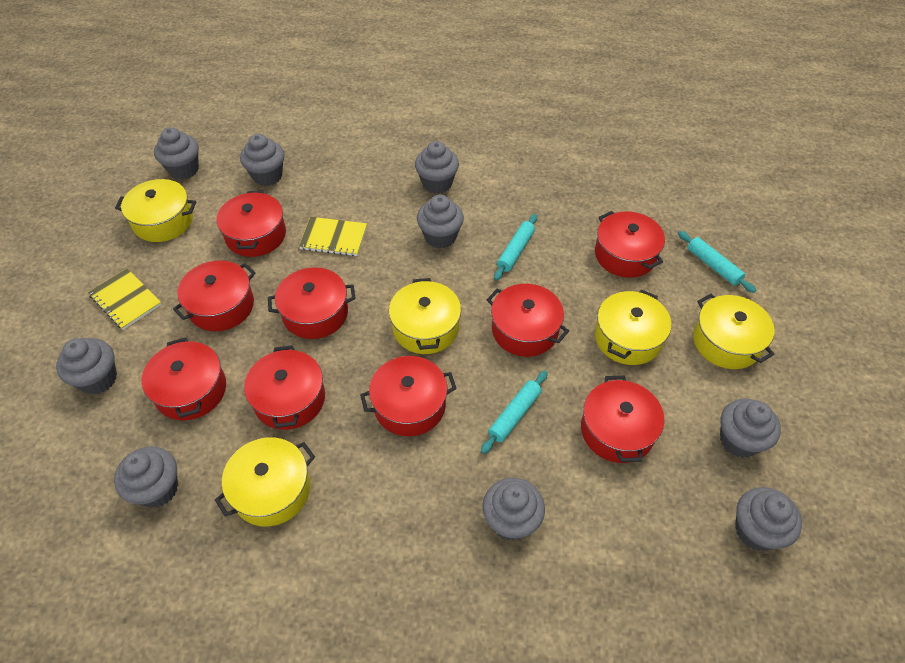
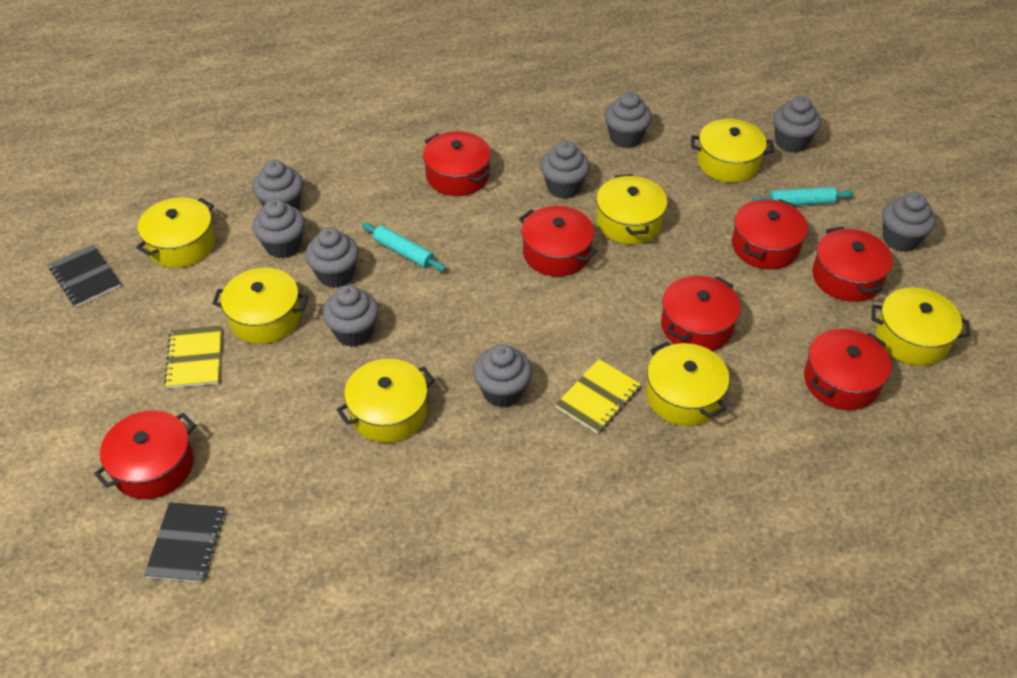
black notebook: 0 -> 2
red pot: 9 -> 7
turquoise rolling pin: 3 -> 2
yellow pot: 5 -> 7

